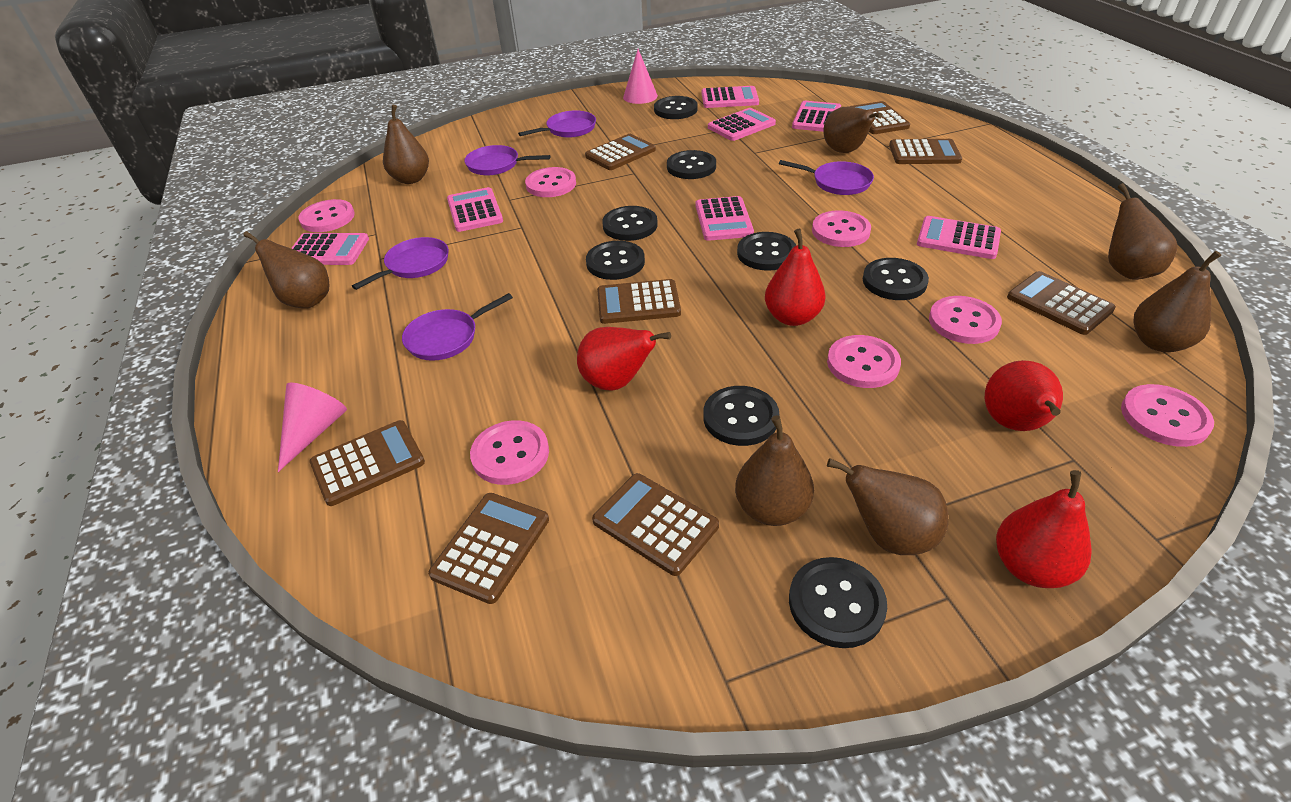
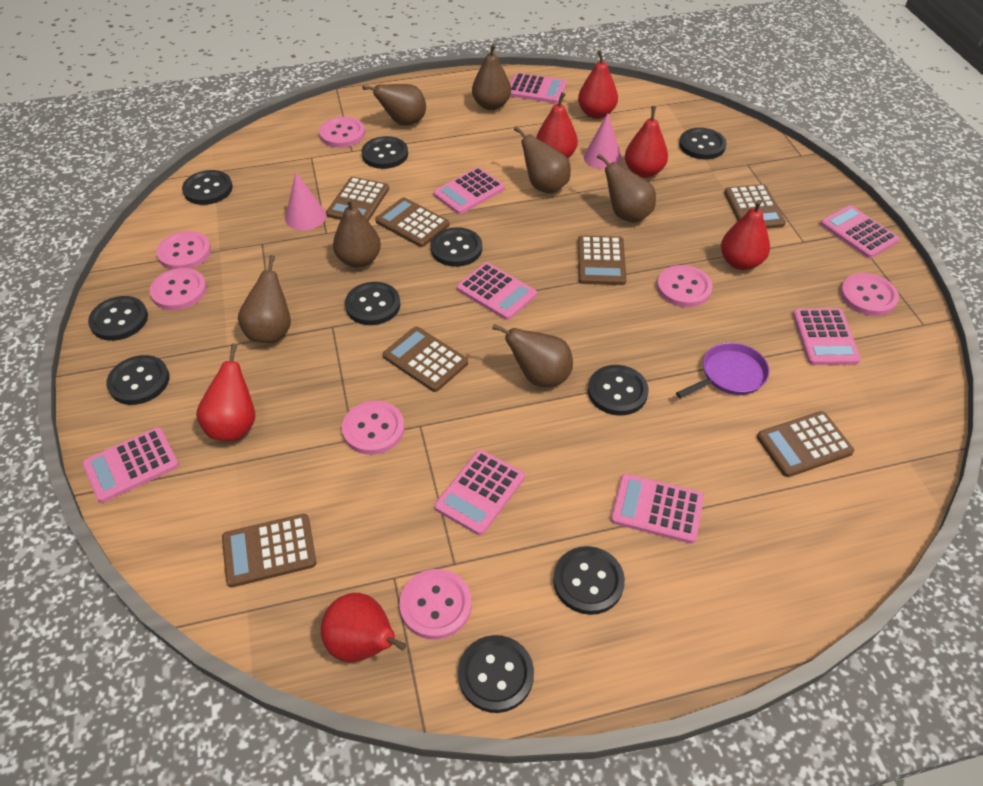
black button: 8 -> 10
brown calculator: 8 -> 7
pink calculator: 7 -> 8
purple pan: 5 -> 1
red pear: 4 -> 6

